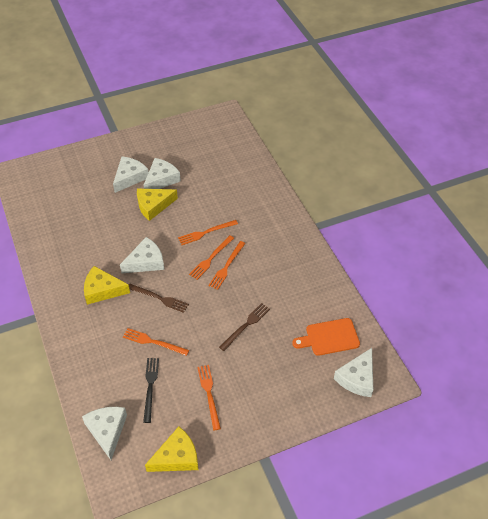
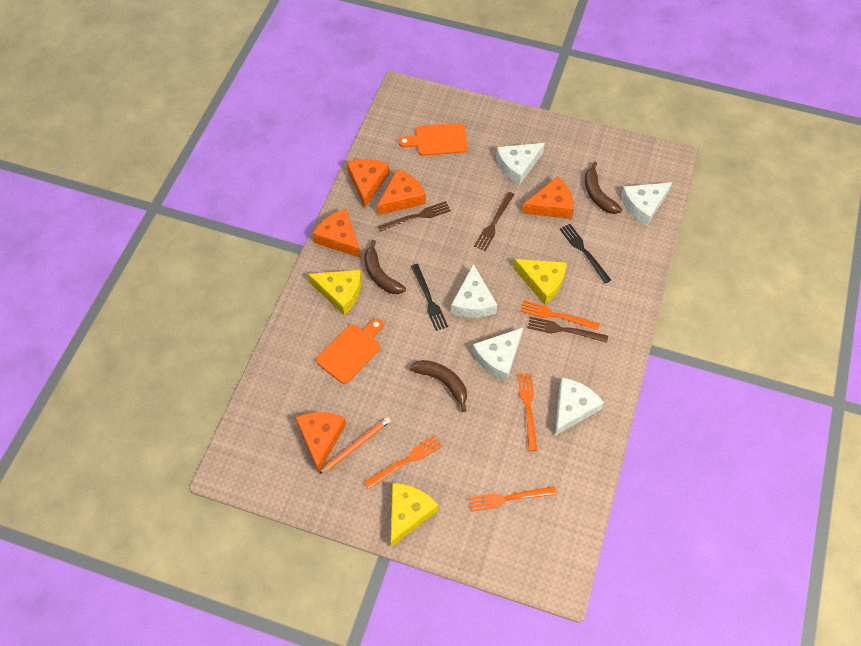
black fork: 1 -> 2
brown banana: 0 -> 3
brown fork: 2 -> 3
orange cheese: 0 -> 5
orange cutting board: 1 -> 2
orange fork: 5 -> 4
orange pencil: 0 -> 1

